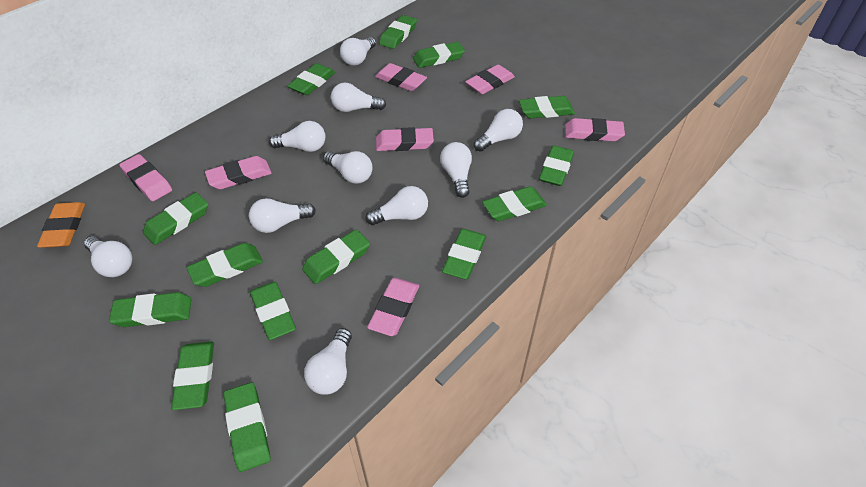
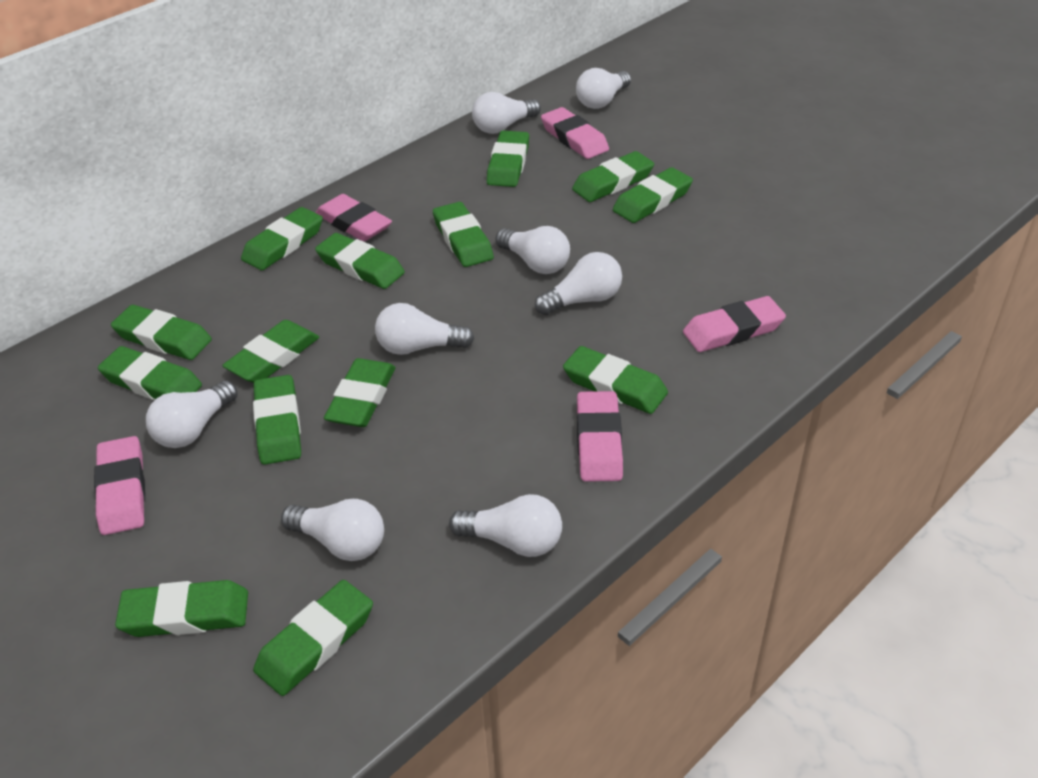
orange eraser: 1 -> 0
pink eraser: 7 -> 5
white light bulb: 10 -> 8

